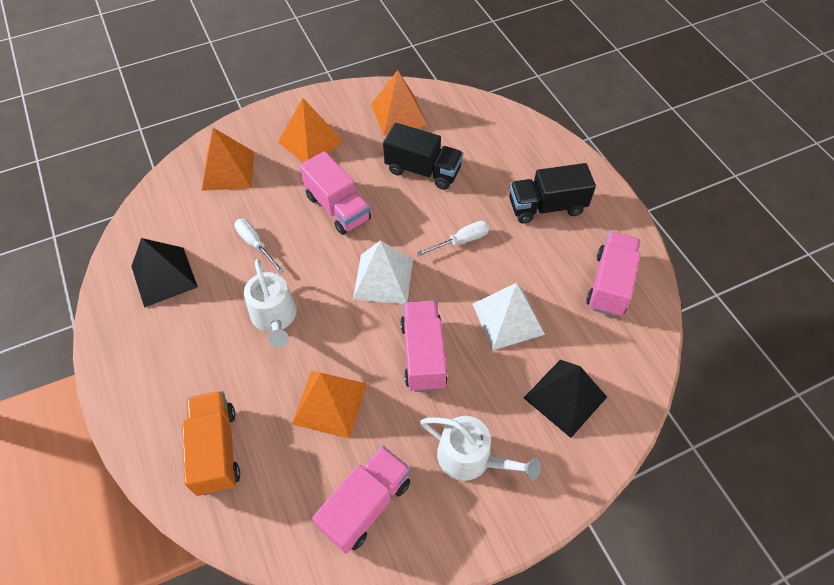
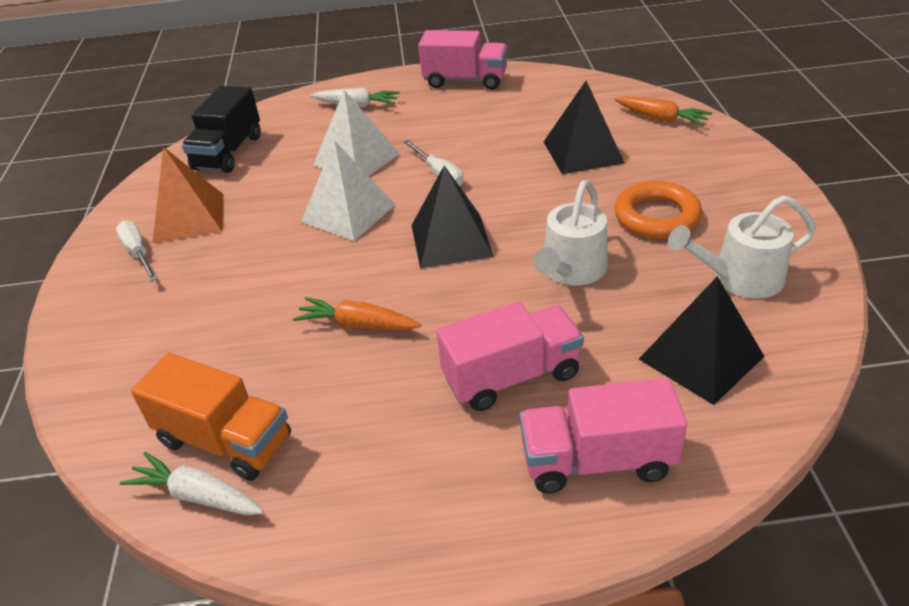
black pyramid: 2 -> 3
black truck: 2 -> 1
orange carrot: 0 -> 2
orange pyramid: 4 -> 1
orange ring: 0 -> 1
pink truck: 4 -> 3
white carrot: 0 -> 2

